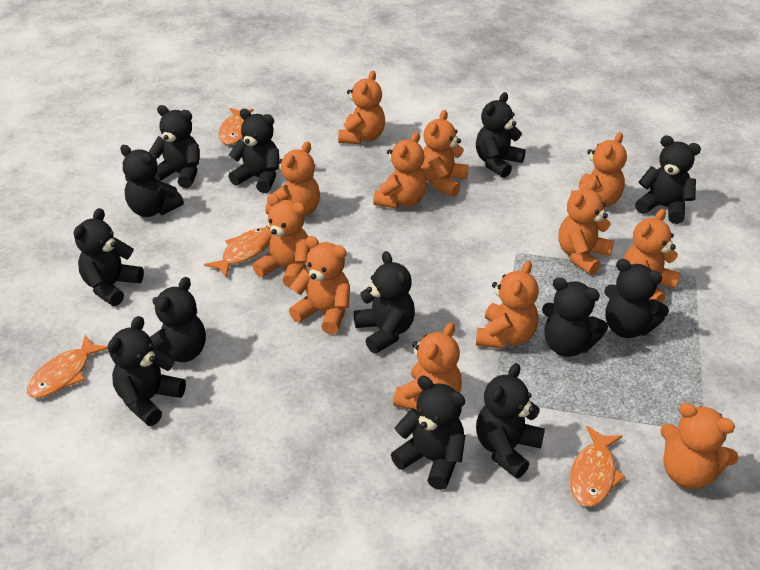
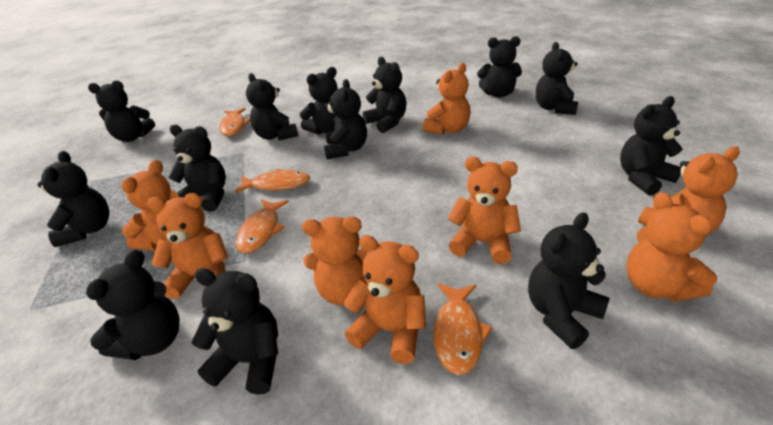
orange teddy bear: 12 -> 8

